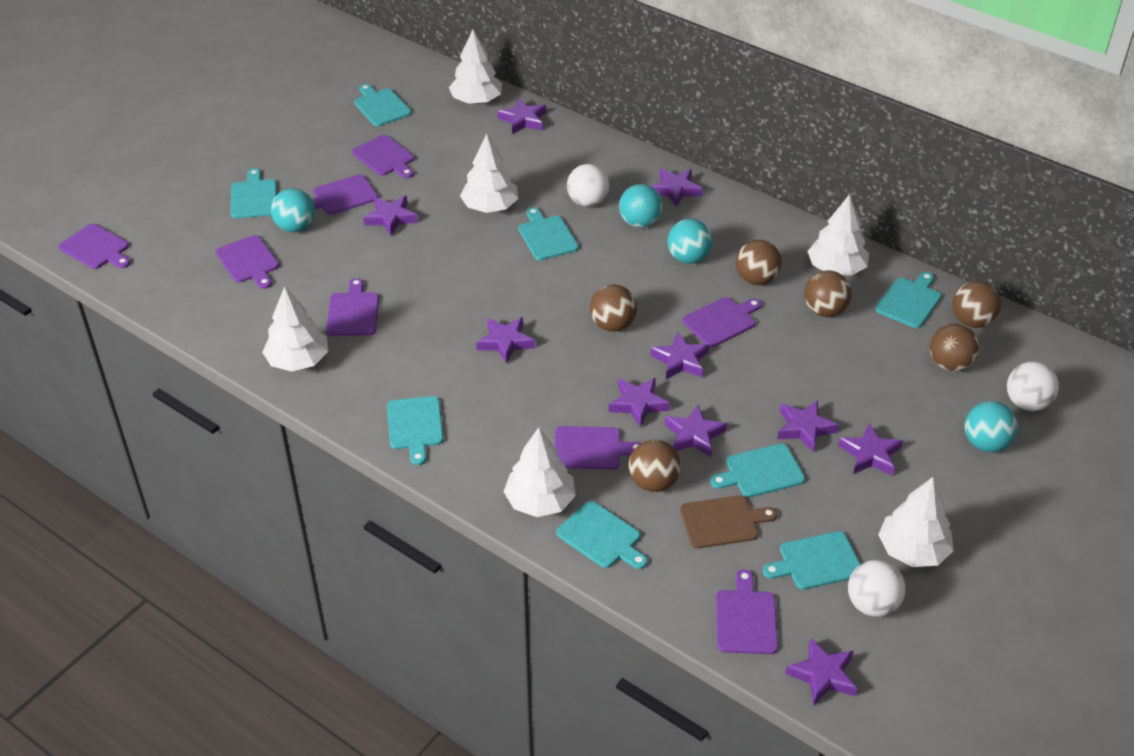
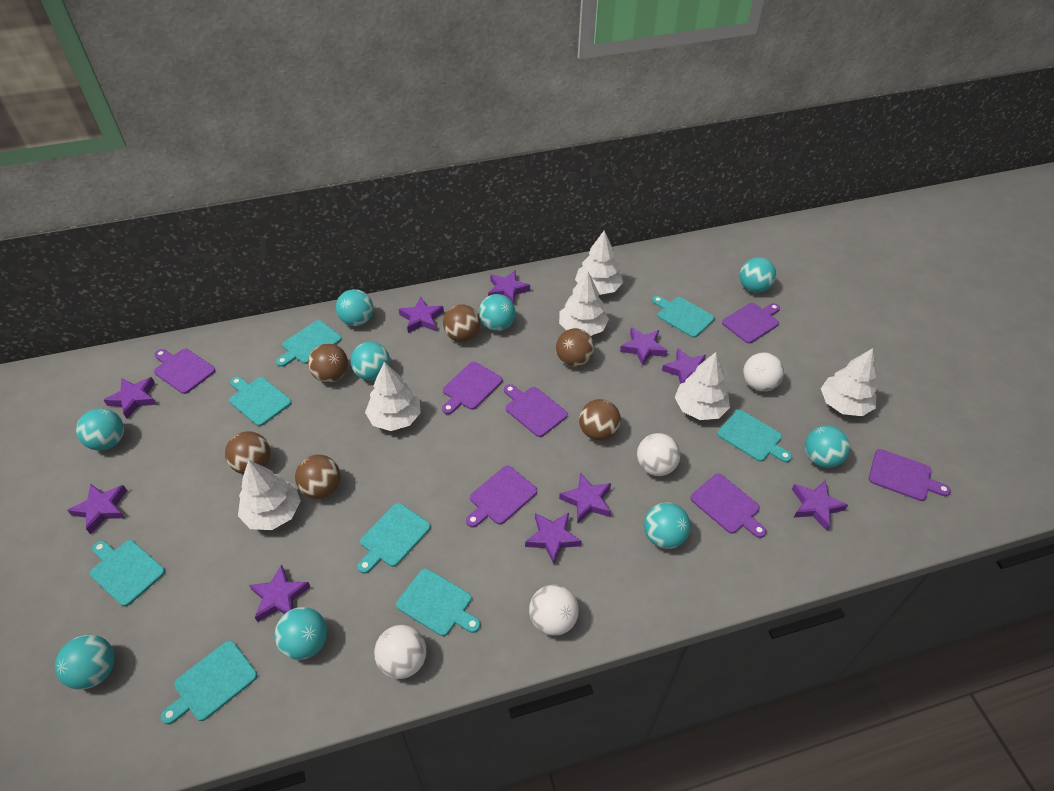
brown cutting board: 1 -> 0
purple cutting board: 8 -> 7
turquoise ball: 4 -> 9
white ball: 3 -> 4

